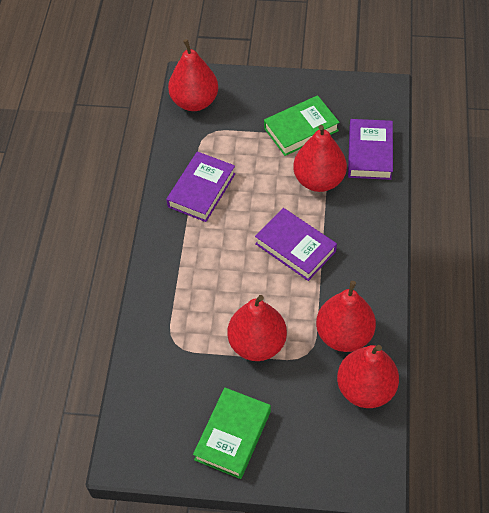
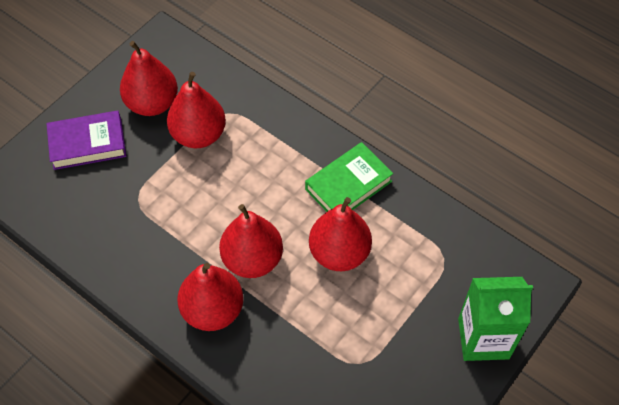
green book: 2 -> 1
green carton: 0 -> 1
purple book: 3 -> 1

